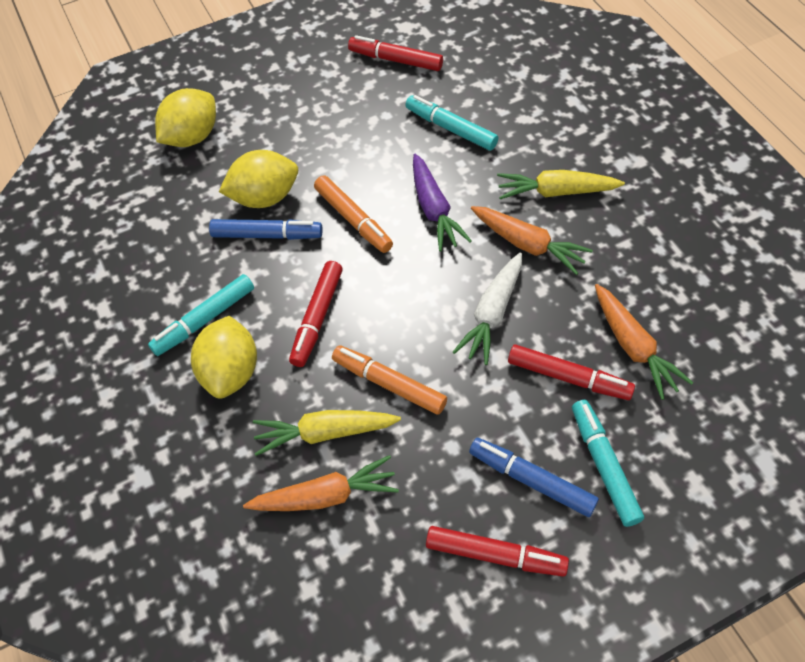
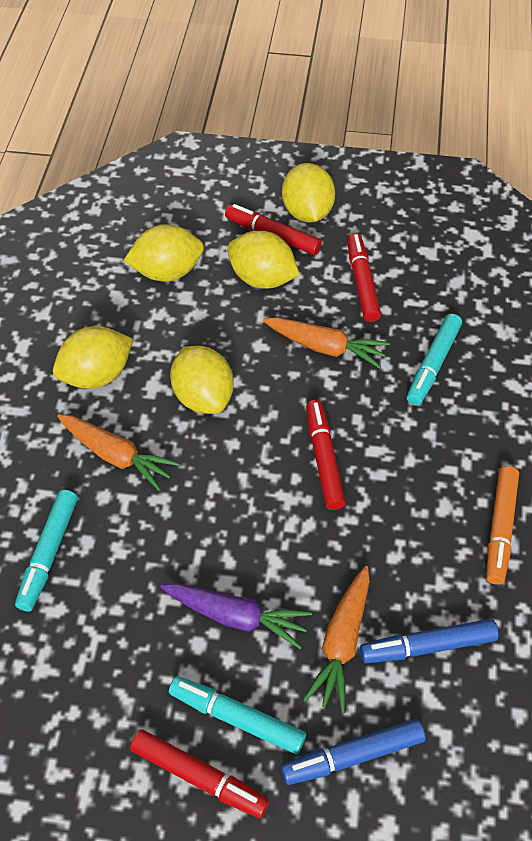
orange marker: 2 -> 1
white carrot: 1 -> 0
yellow carrot: 2 -> 0
yellow lemon: 3 -> 5

